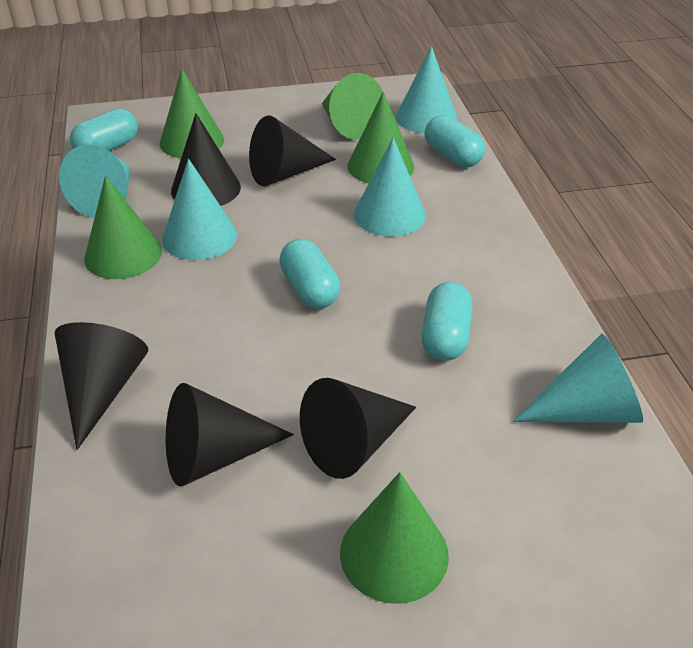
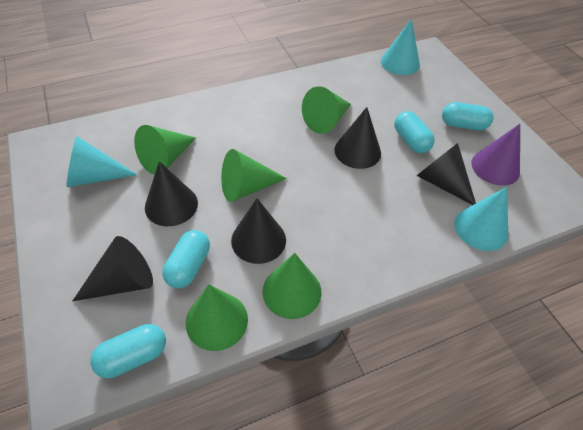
purple cone: 0 -> 1
turquoise cone: 5 -> 3

